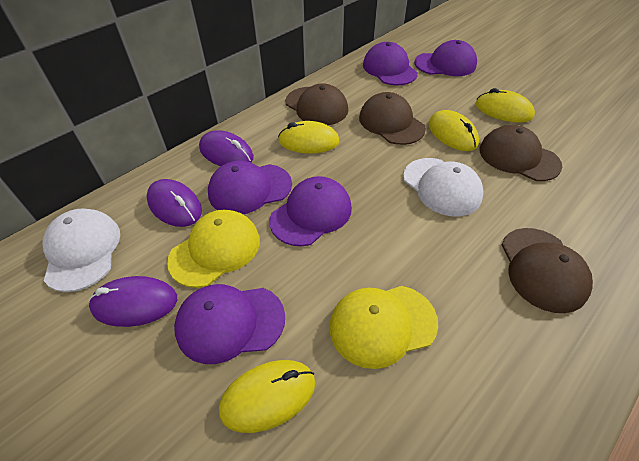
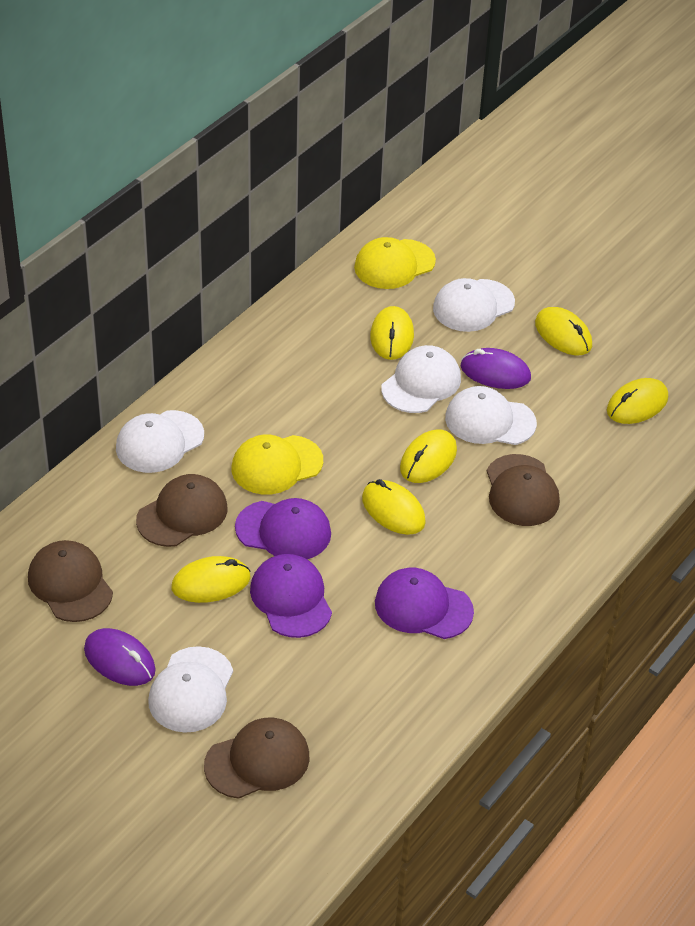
purple cap: 5 -> 3
purple mouse: 3 -> 2
white cap: 2 -> 5
yellow mouse: 4 -> 6

